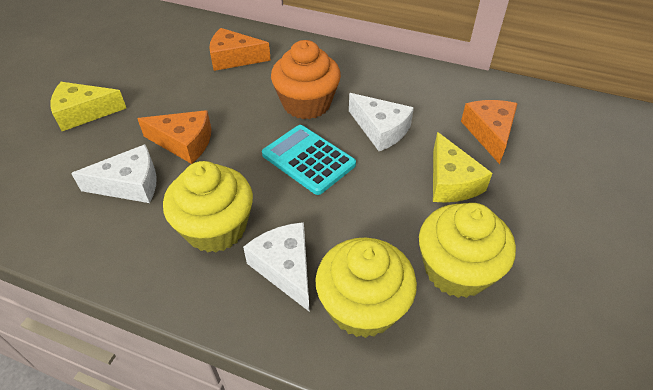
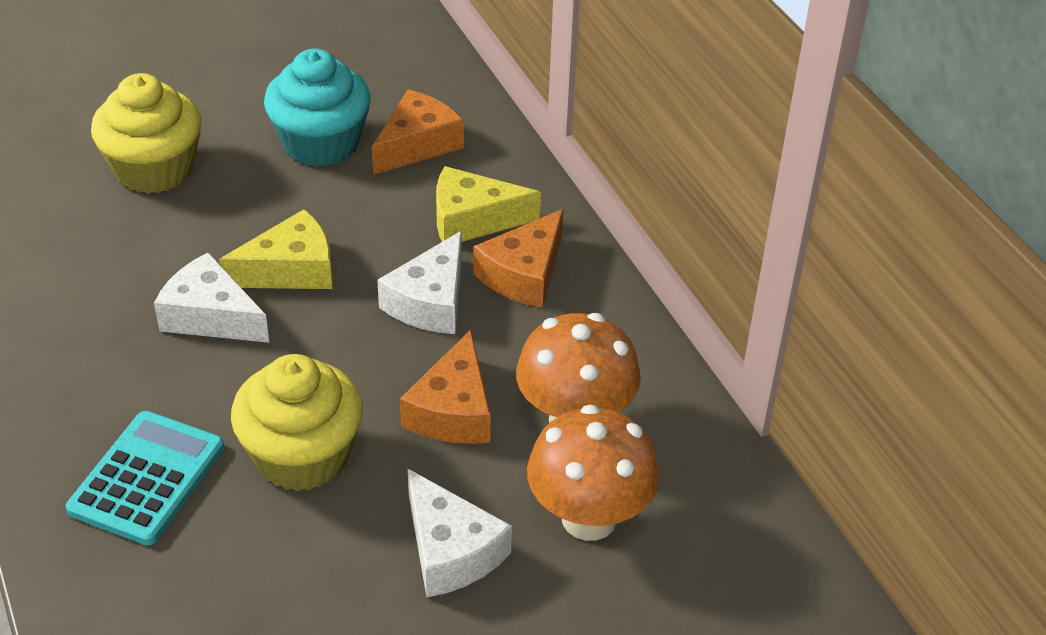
orange cupcake: 1 -> 0
orange mushroom: 0 -> 2
turquoise cupcake: 0 -> 1
yellow cupcake: 3 -> 2

